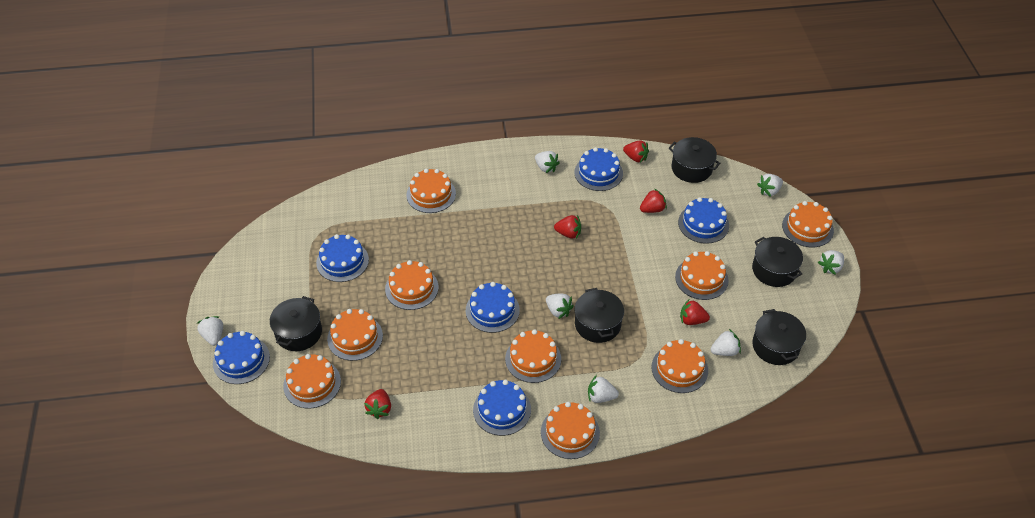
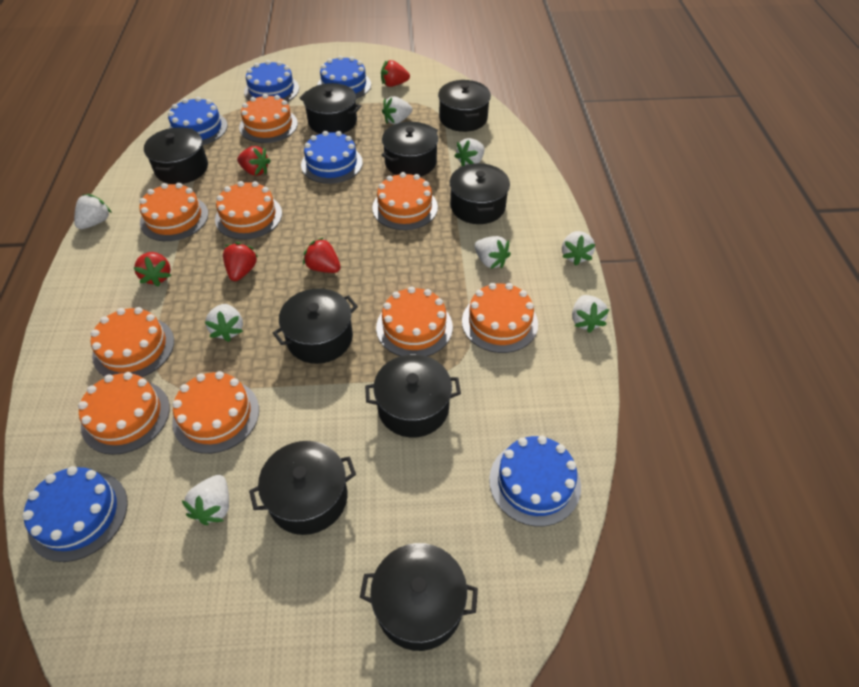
black pot: 5 -> 9
white strawberry: 7 -> 8

